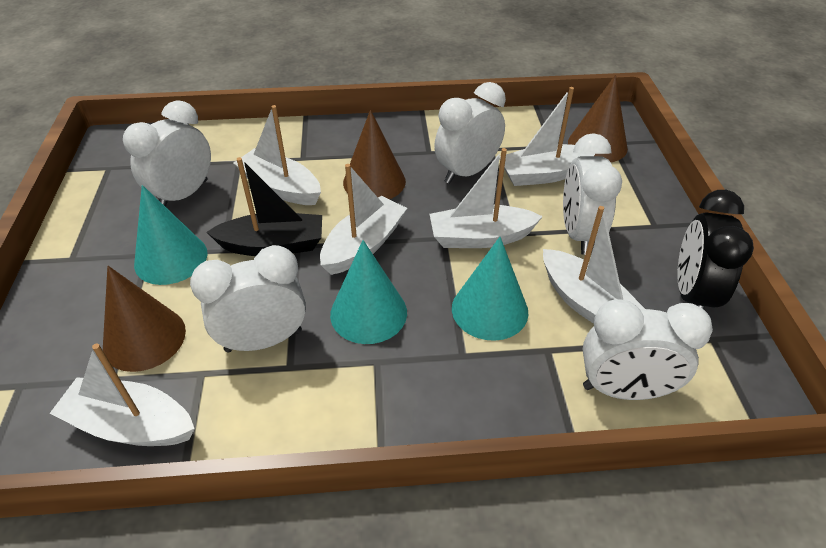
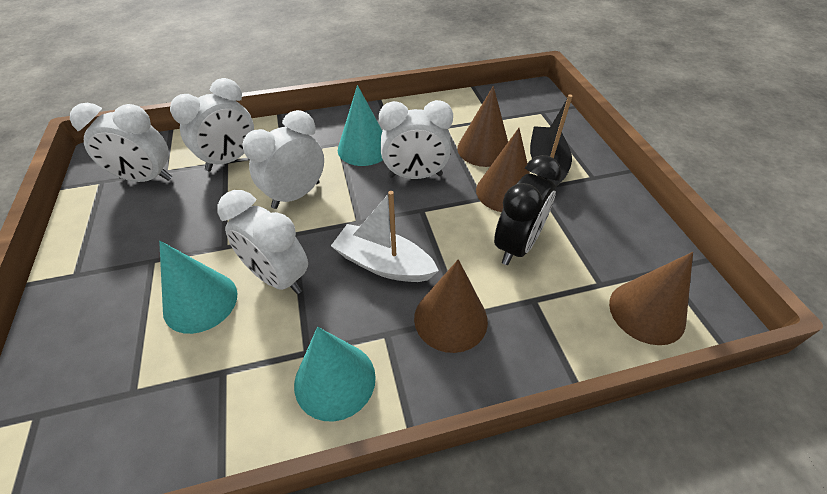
brown cone: 3 -> 4
white boat: 6 -> 1

